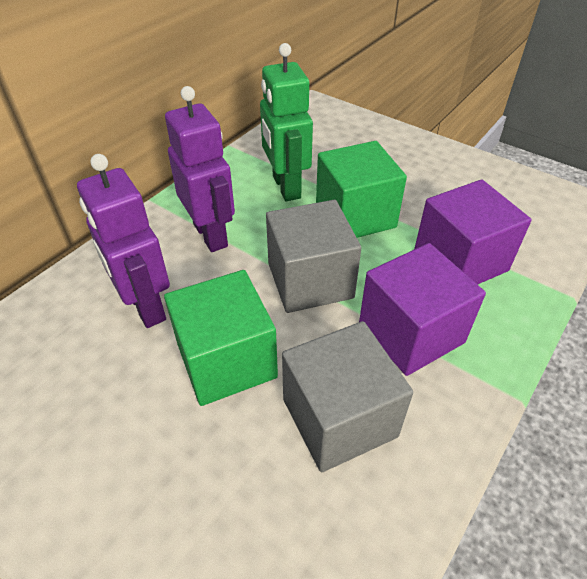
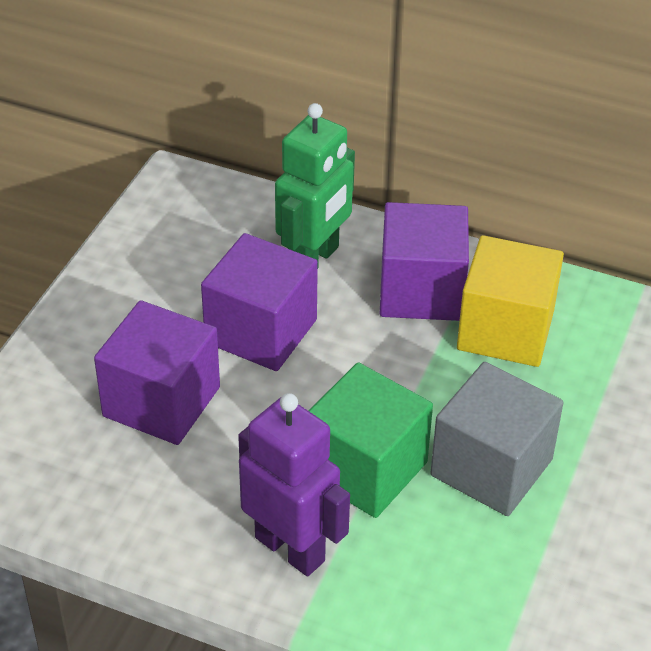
green cube: 2 -> 1
grey cube: 2 -> 1
purple cube: 2 -> 3
purple robot: 2 -> 1
yellow cube: 0 -> 1

